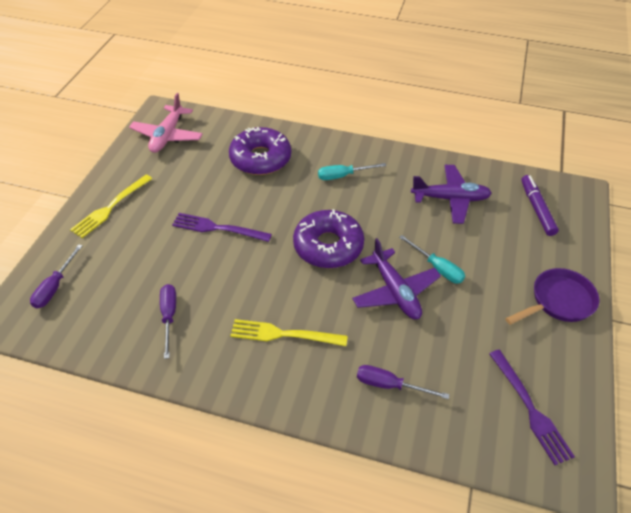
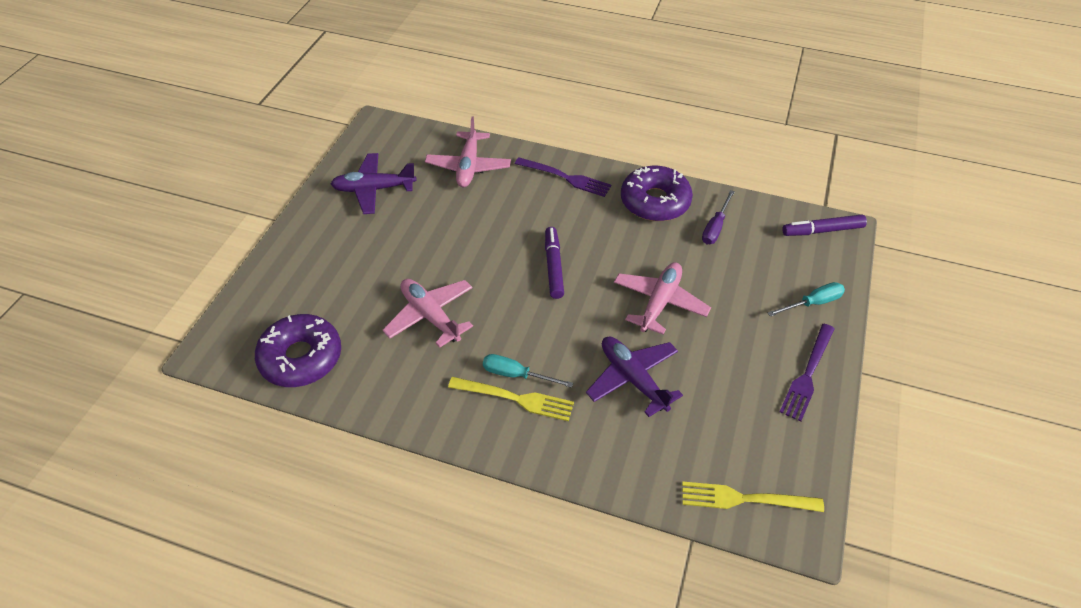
pink plane: 1 -> 3
purple marker: 1 -> 2
purple pan: 1 -> 0
purple screwdriver: 3 -> 1

